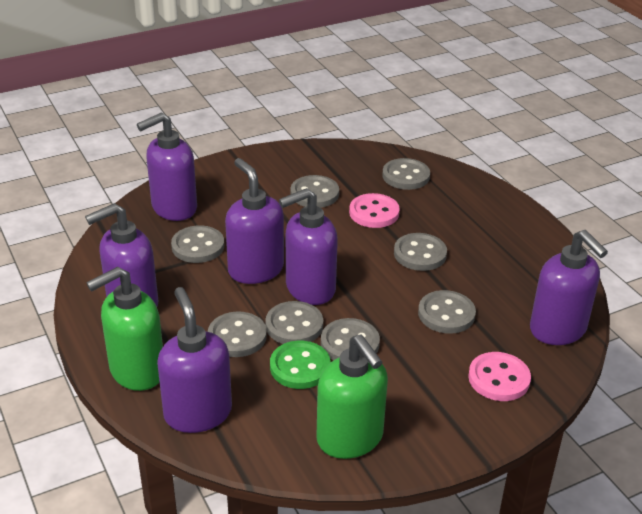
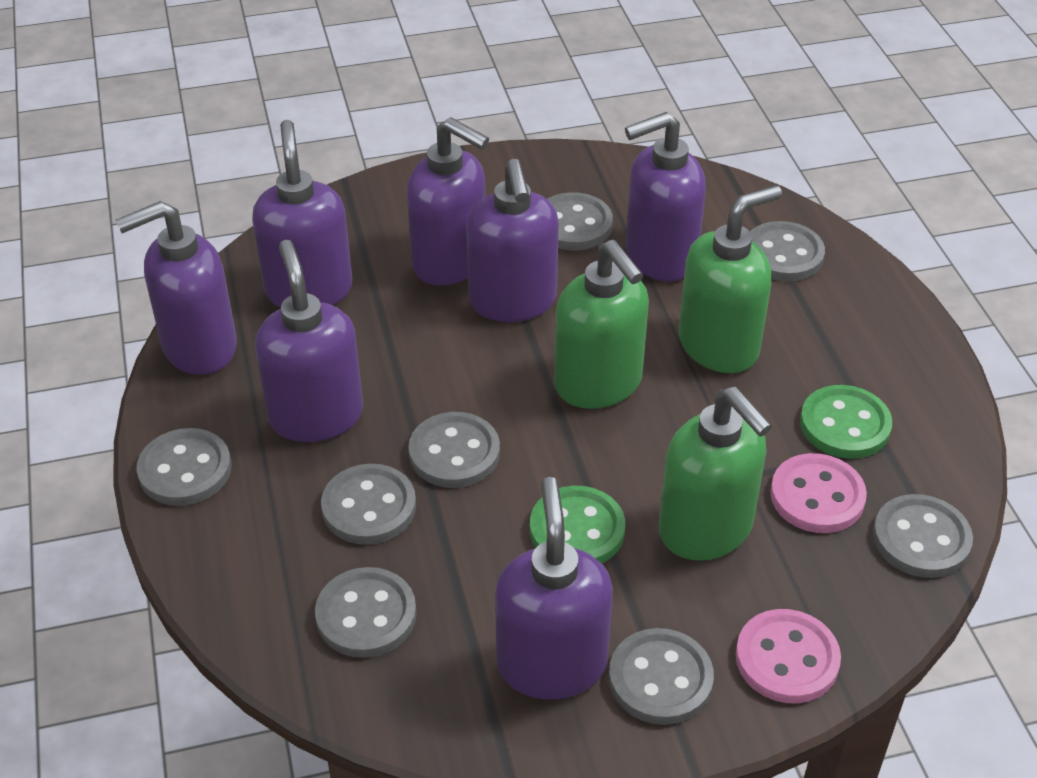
green button: 1 -> 2
green soap dispenser: 2 -> 3
purple soap dispenser: 6 -> 7

